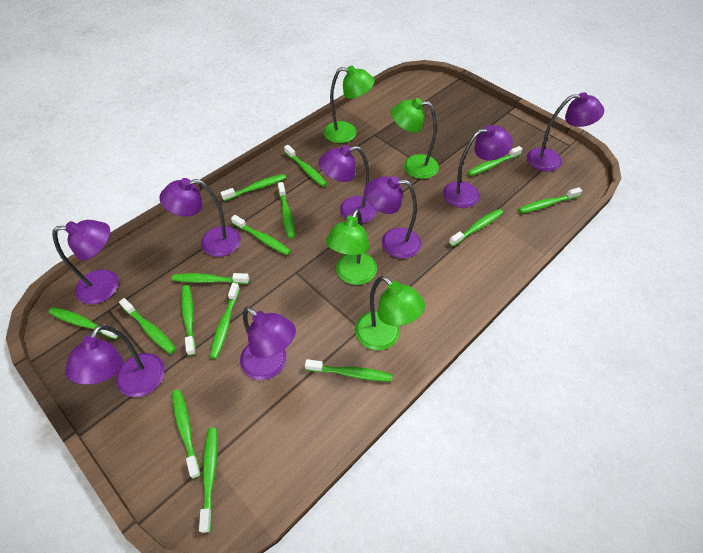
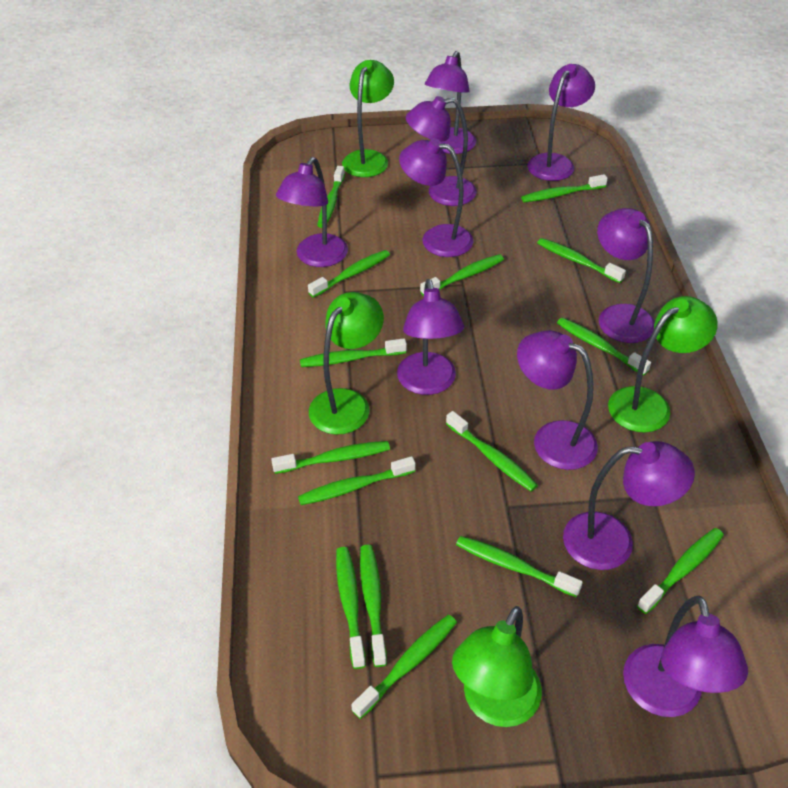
purple lamp: 8 -> 10

